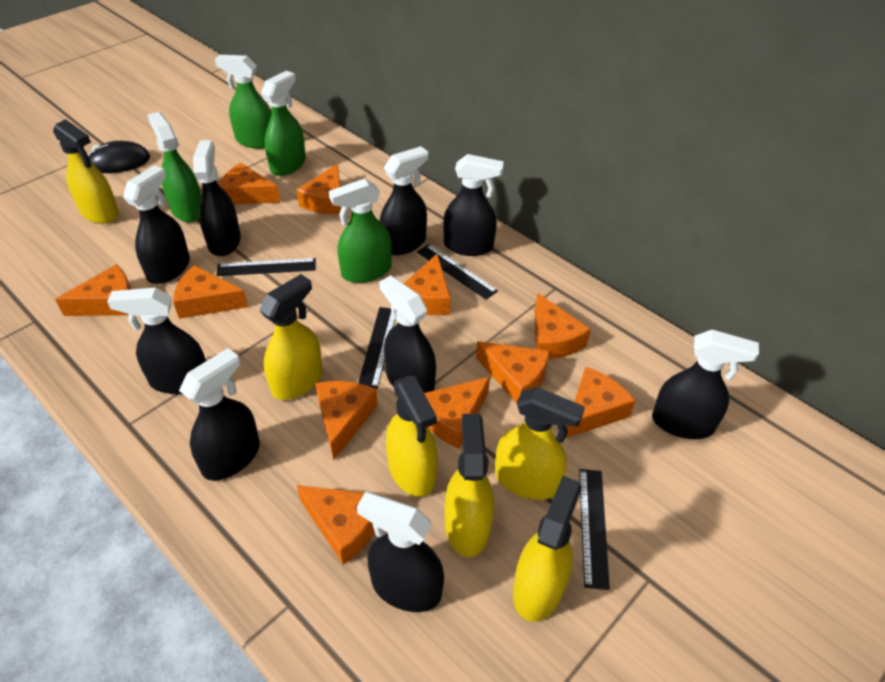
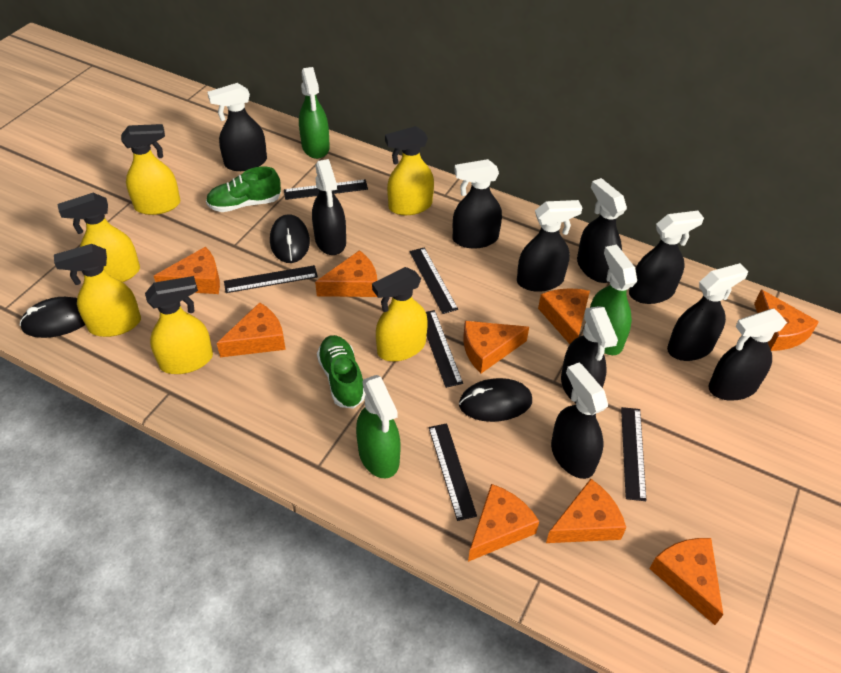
black mouse: 1 -> 3
black ruler: 4 -> 6
black spray bottle: 9 -> 10
green shoe: 0 -> 2
green spray bottle: 4 -> 3
orange cheese: 11 -> 9

